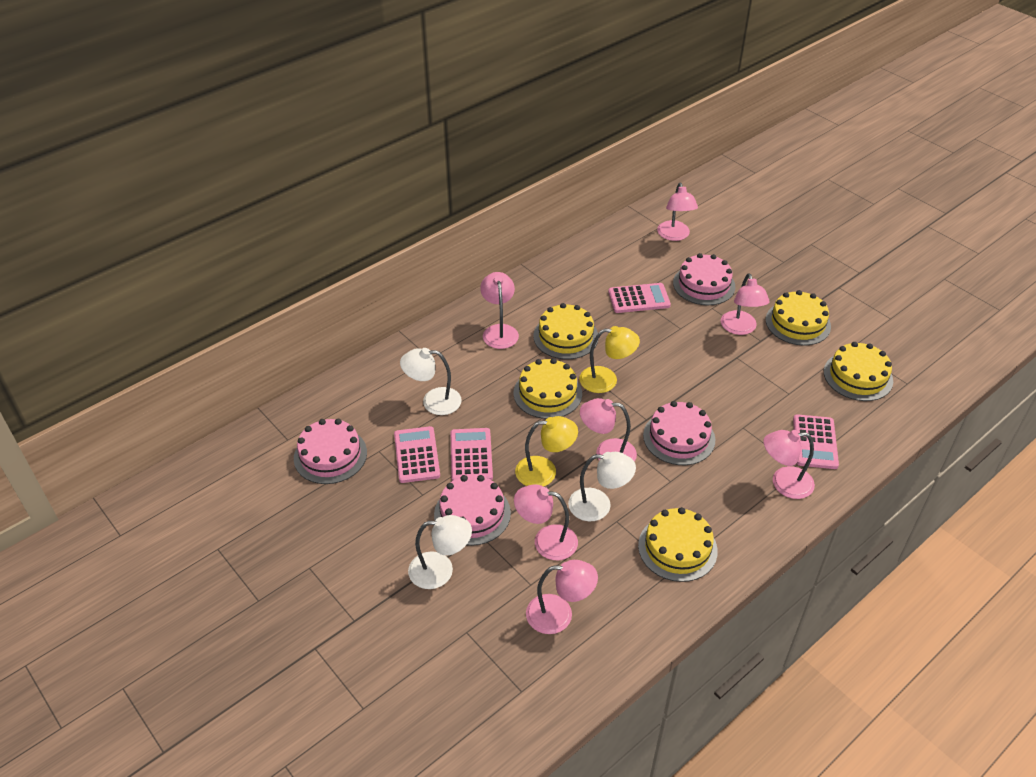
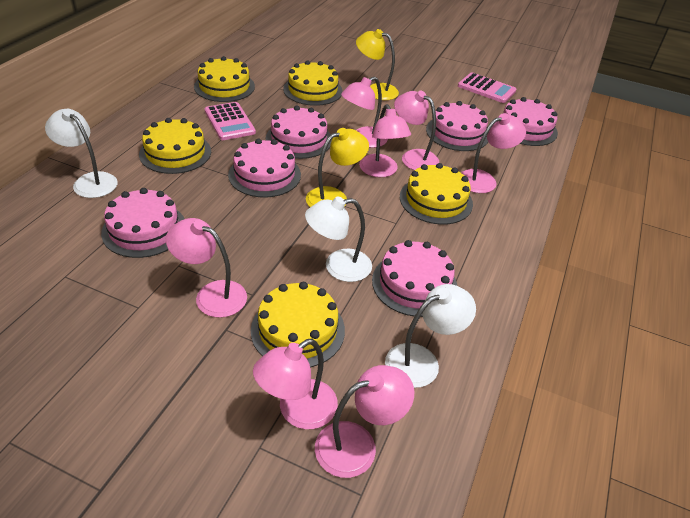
pink cake: 4 -> 6
pink calculator: 4 -> 2

